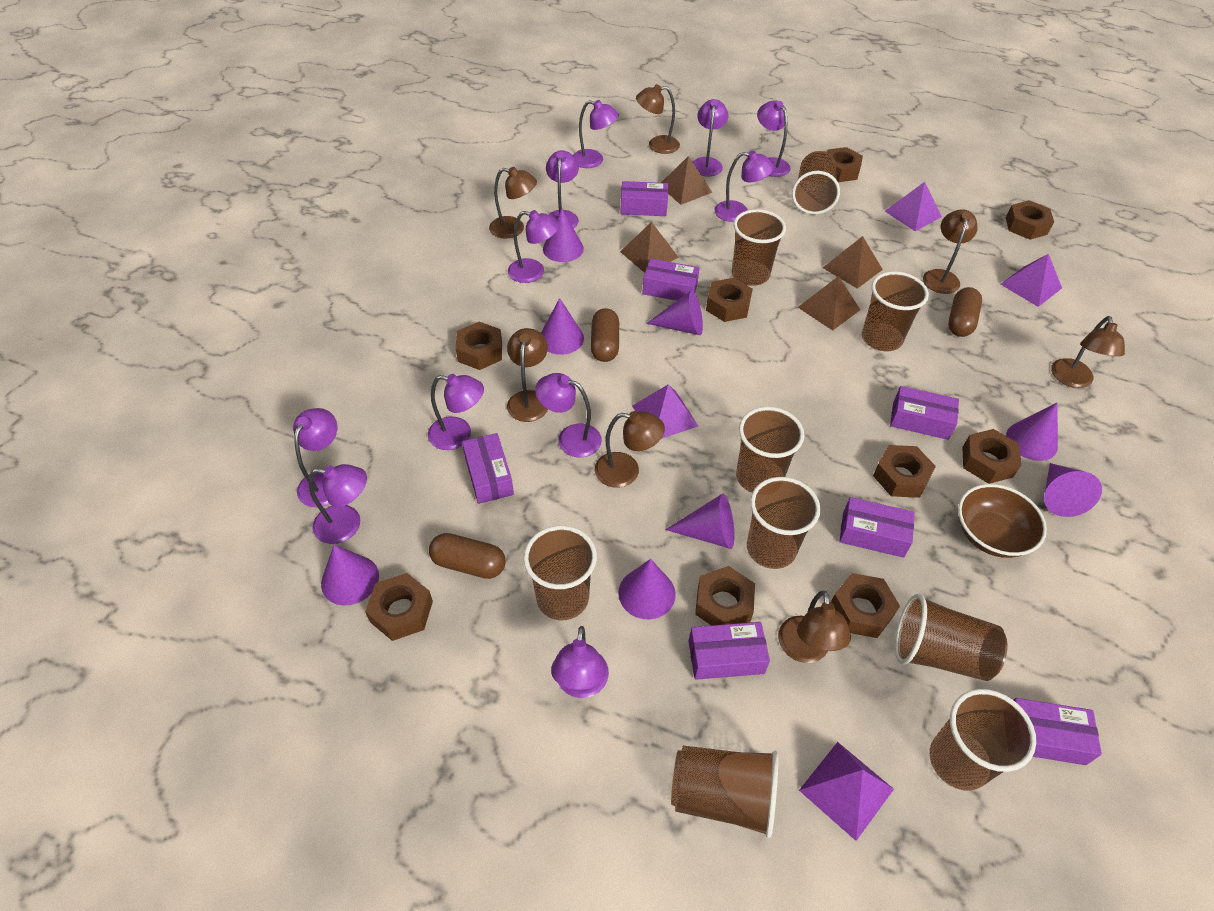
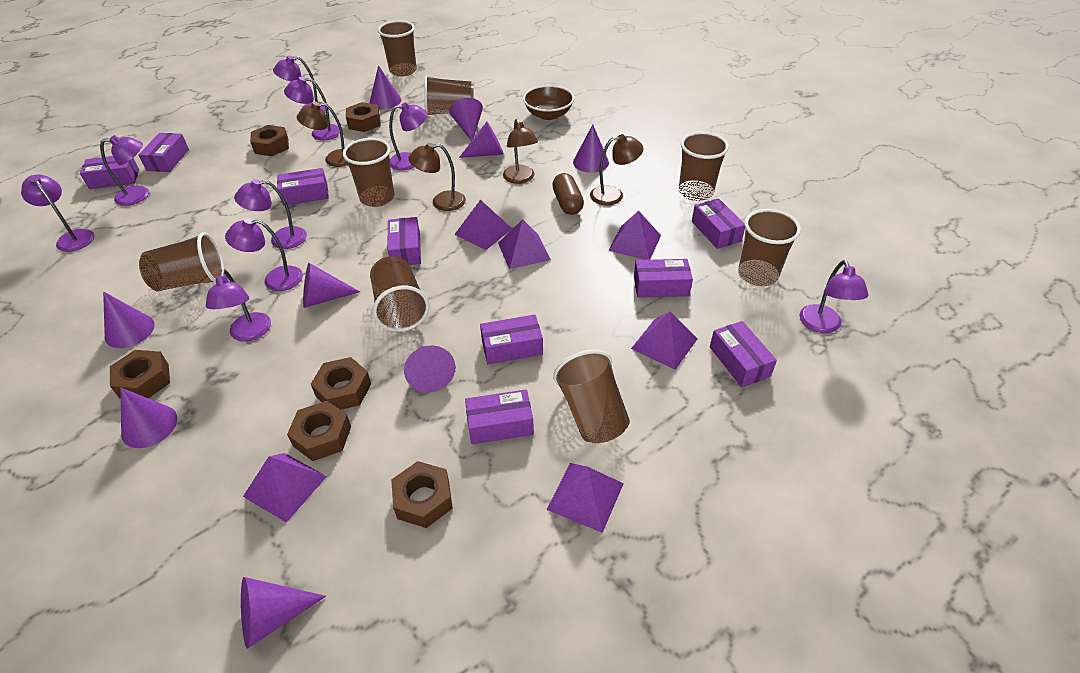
brown capsule: 3 -> 1
brown cup: 9 -> 8
brown lamp: 7 -> 4
brown nut: 9 -> 6
brown pyramid: 4 -> 0
purple box: 7 -> 9
purple cone: 8 -> 9
purple lamp: 11 -> 9
purple pyramid: 4 -> 6

